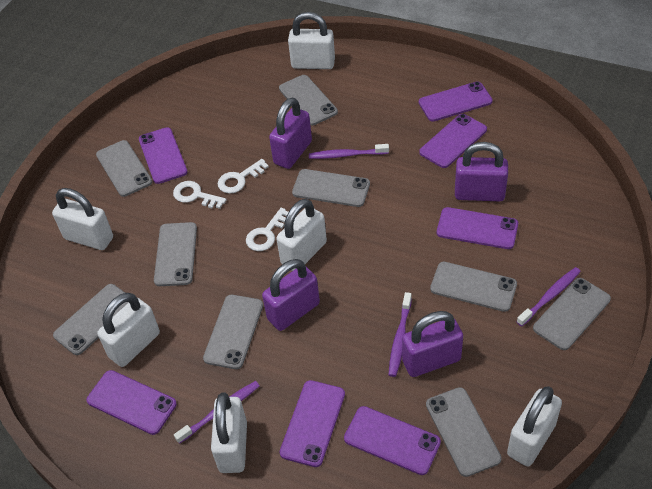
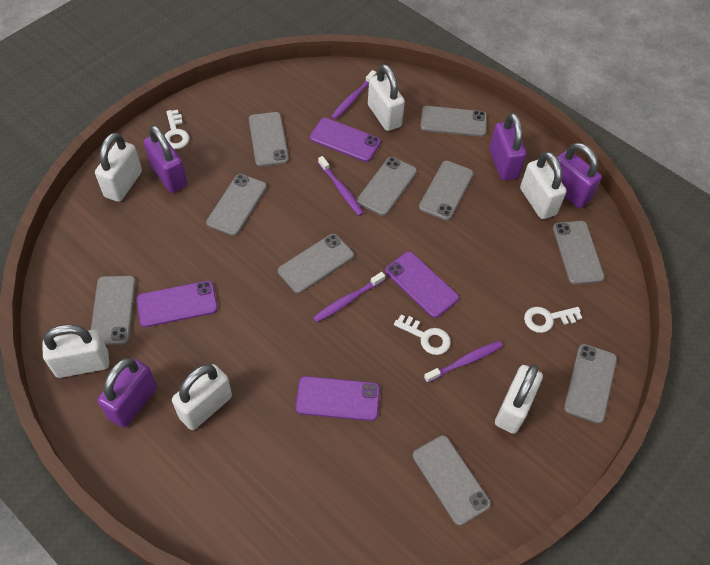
grey phone: 9 -> 10
purple phone: 7 -> 4

